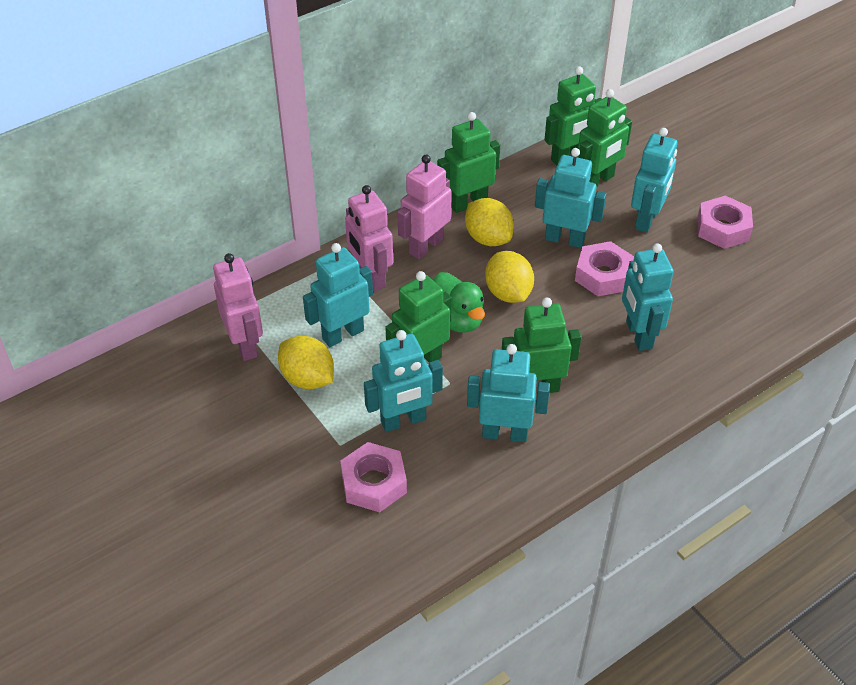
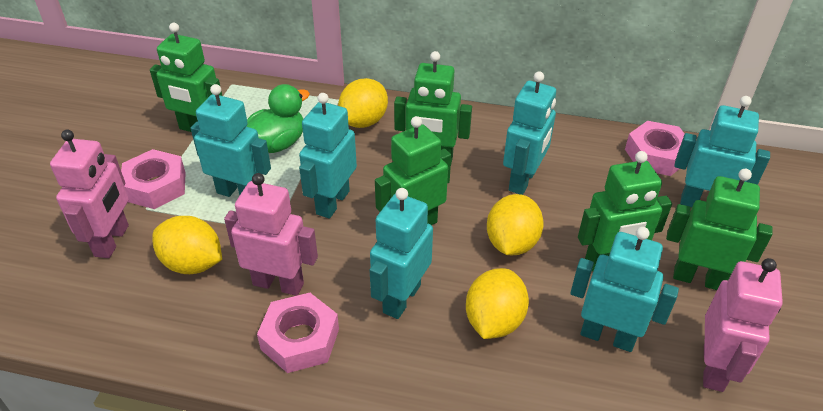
yellow lemon: 3 -> 4

